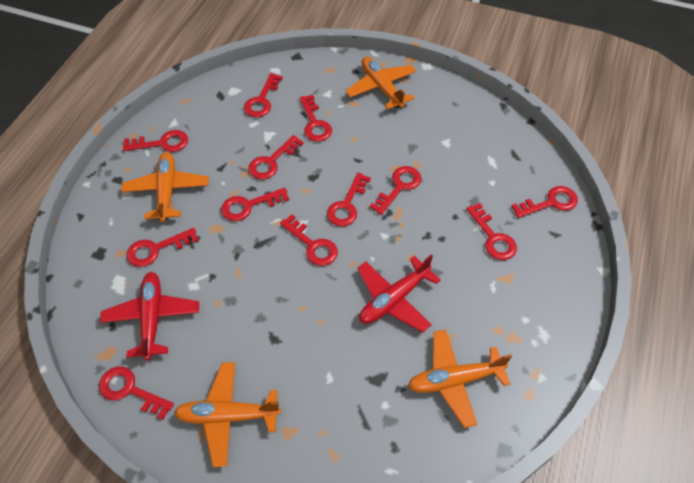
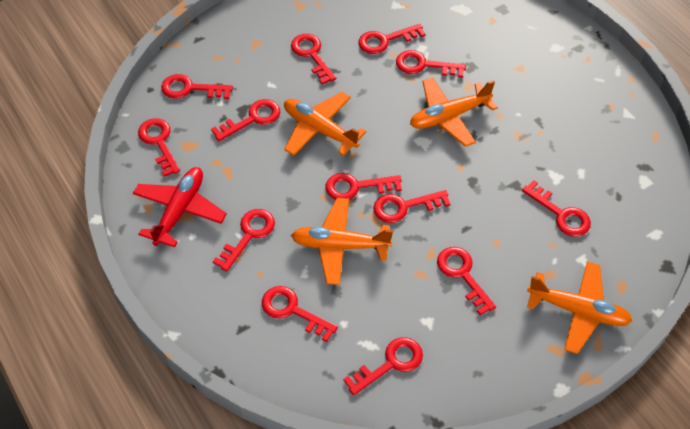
red key: 12 -> 13
red plane: 2 -> 1

